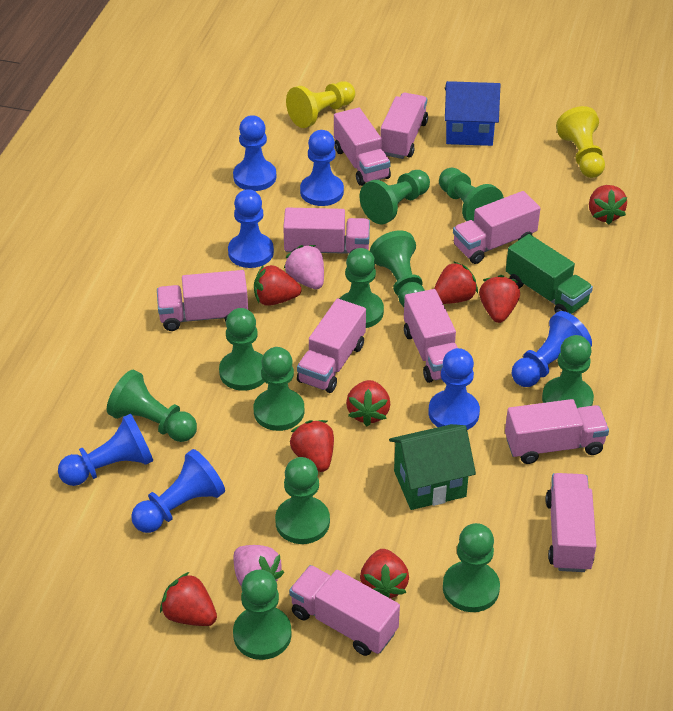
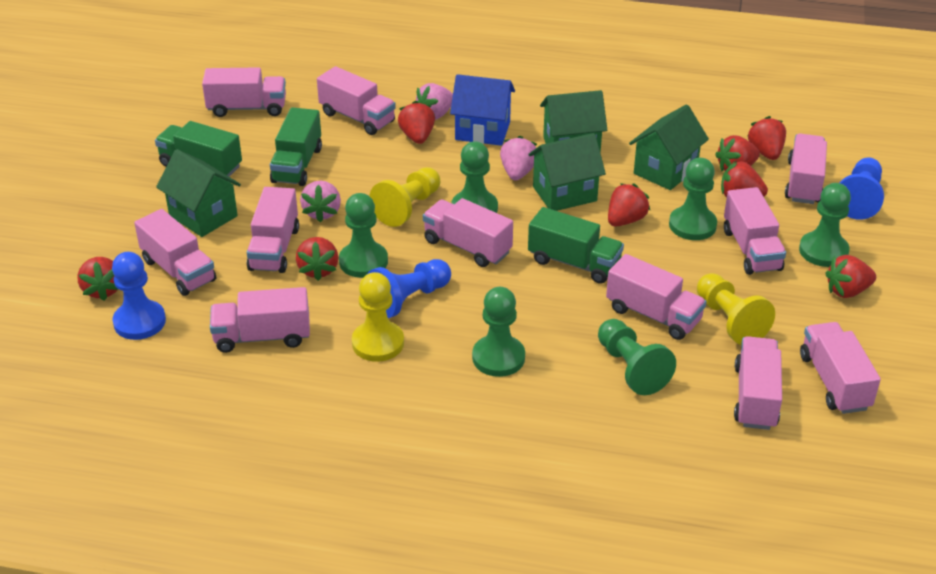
blue pawn: 7 -> 3
green house: 1 -> 4
green pawn: 11 -> 6
green truck: 1 -> 3
pink strawberry: 2 -> 3
pink truck: 10 -> 11
yellow pawn: 2 -> 3

